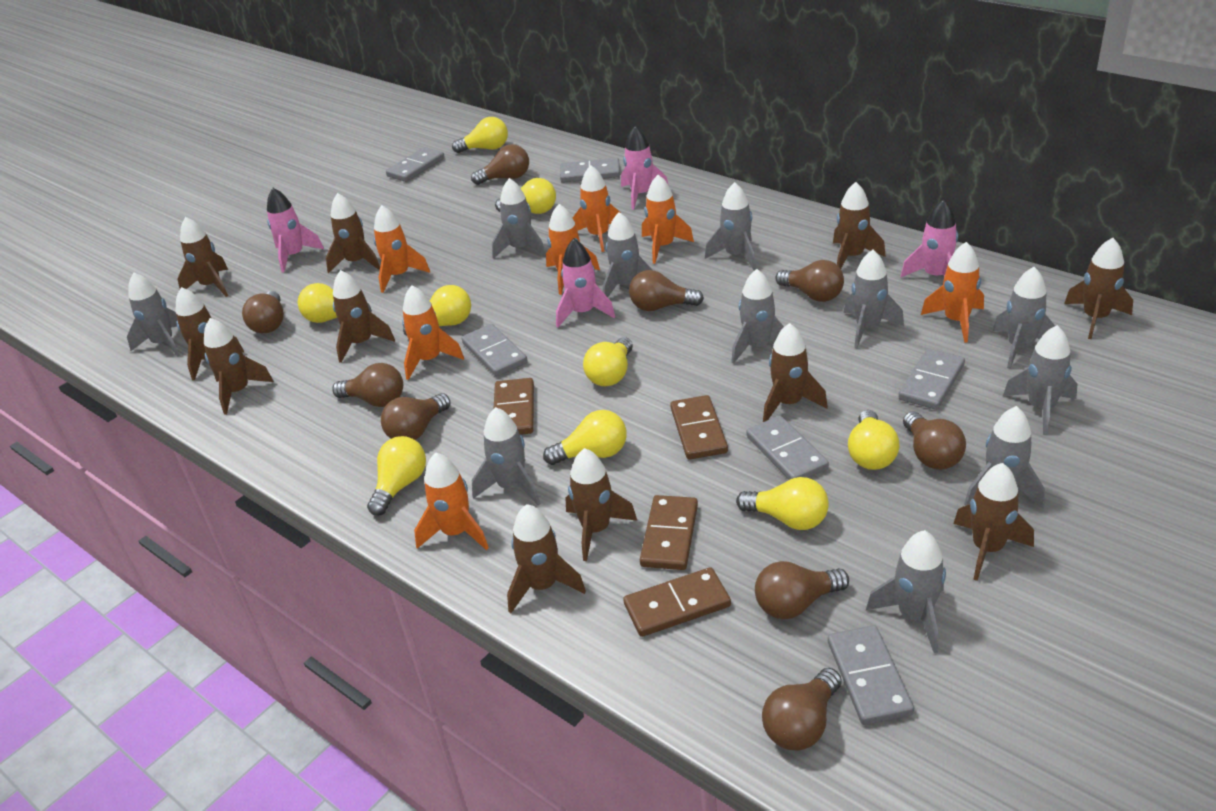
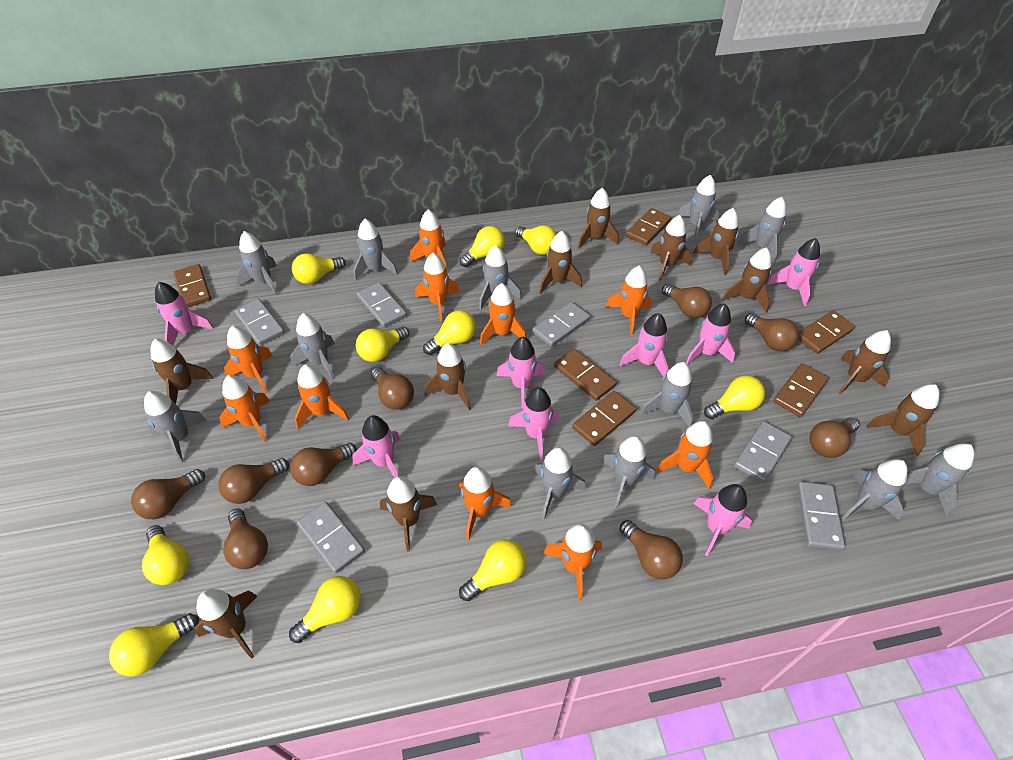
brown domino: 4 -> 6
grey rocket: 11 -> 12
orange rocket: 7 -> 10
pink rocket: 4 -> 8
yellow light bulb: 9 -> 10

